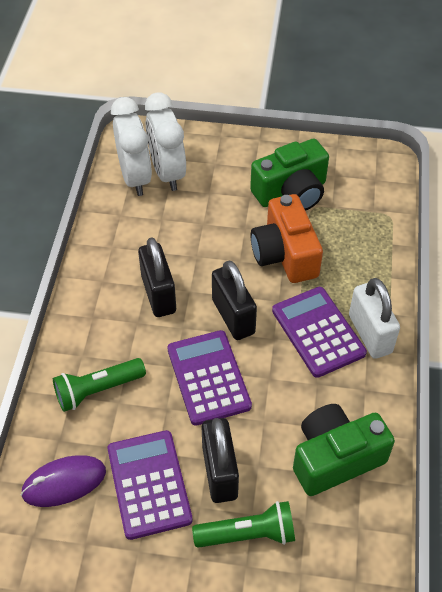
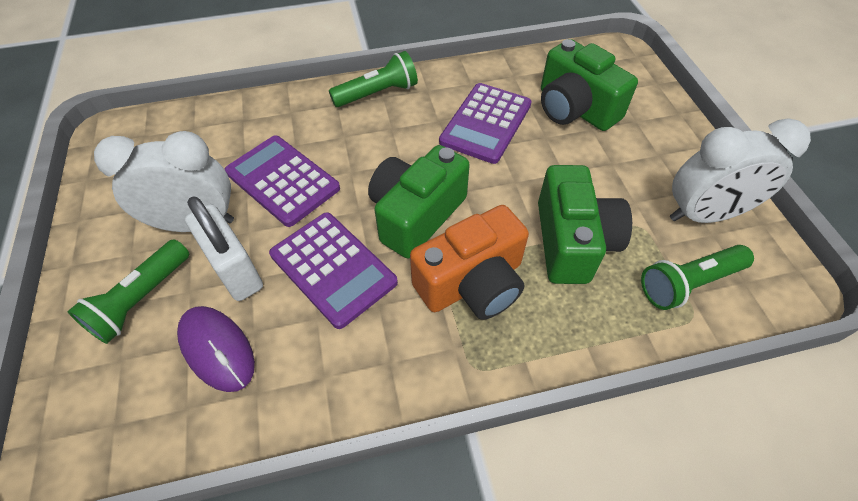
black padlock: 3 -> 0
green camera: 2 -> 3
green flashlight: 2 -> 3

